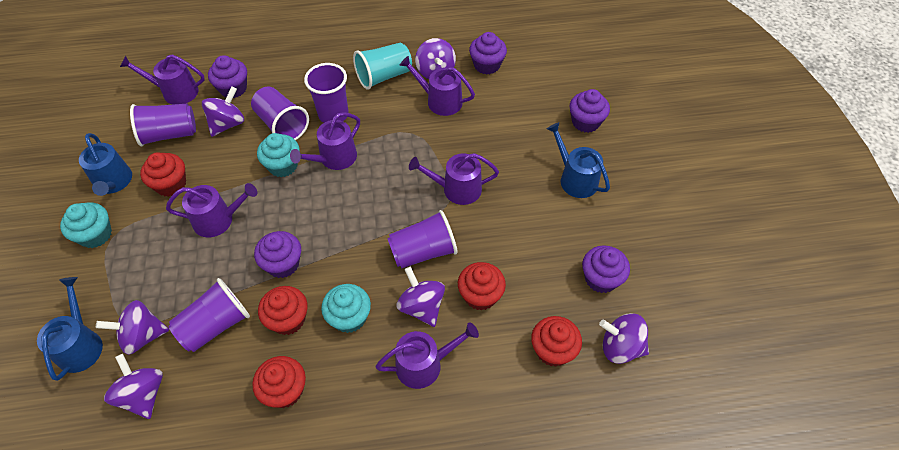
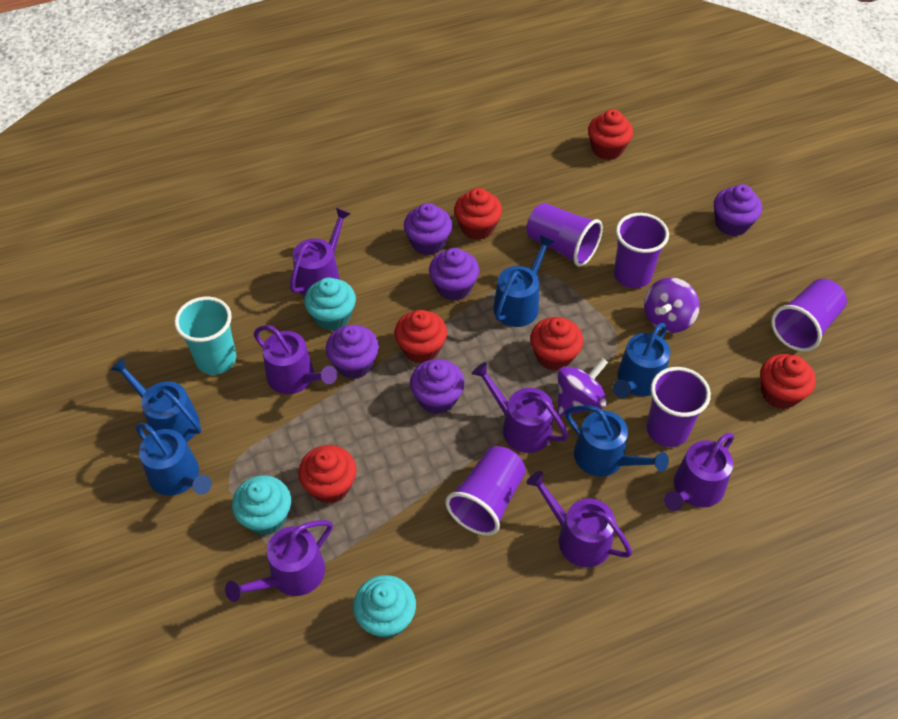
blue watering can: 3 -> 5
purple spinning top: 6 -> 2
red cupcake: 5 -> 6

